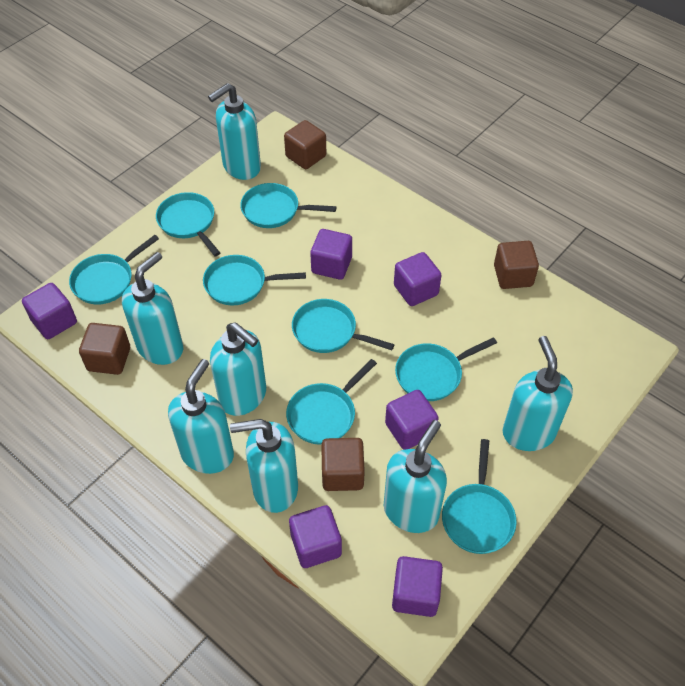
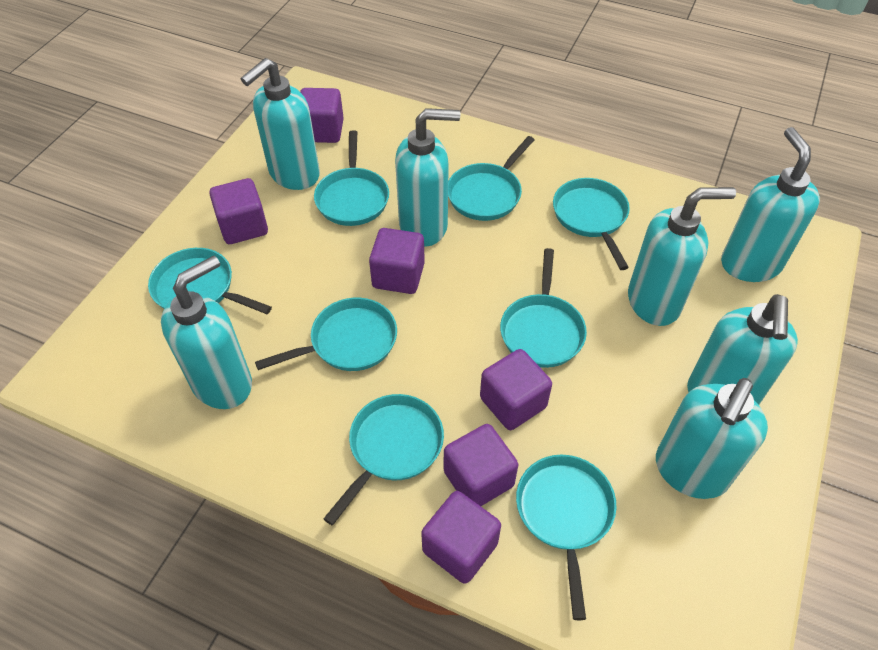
brown cube: 4 -> 0

